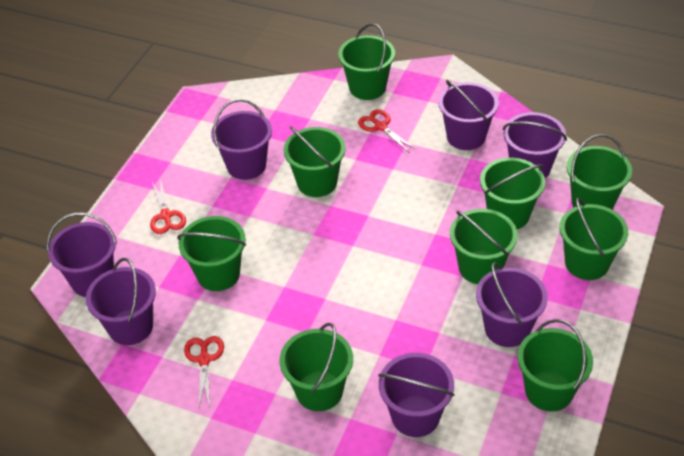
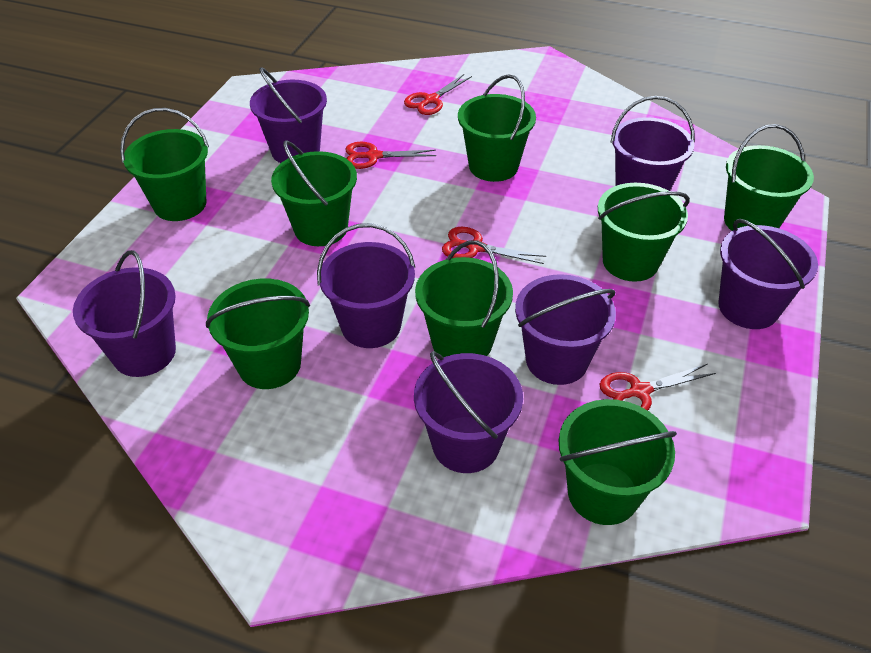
green bucket: 9 -> 8
red scissors: 3 -> 4

